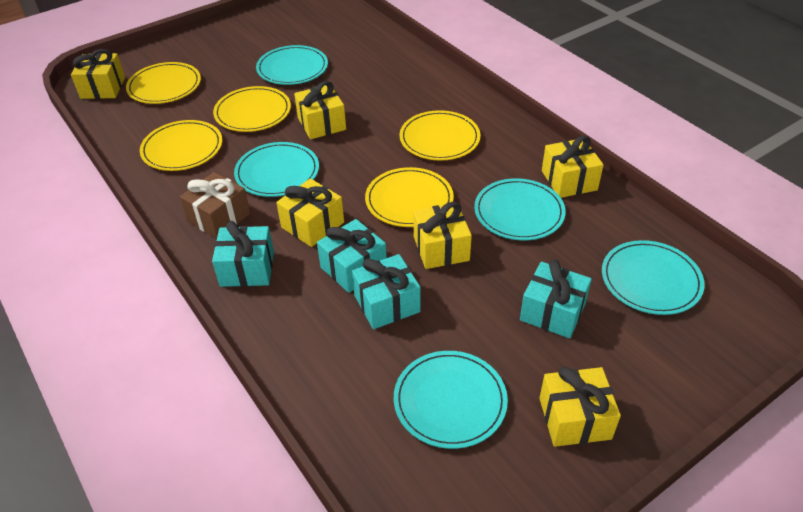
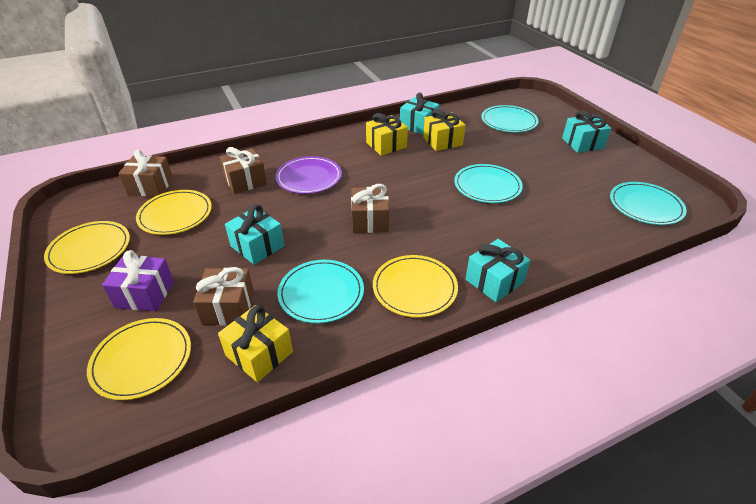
brown gift: 1 -> 4
purple gift: 0 -> 1
purple plate: 0 -> 1
turquoise plate: 5 -> 4
yellow gift: 6 -> 3
yellow plate: 5 -> 4

